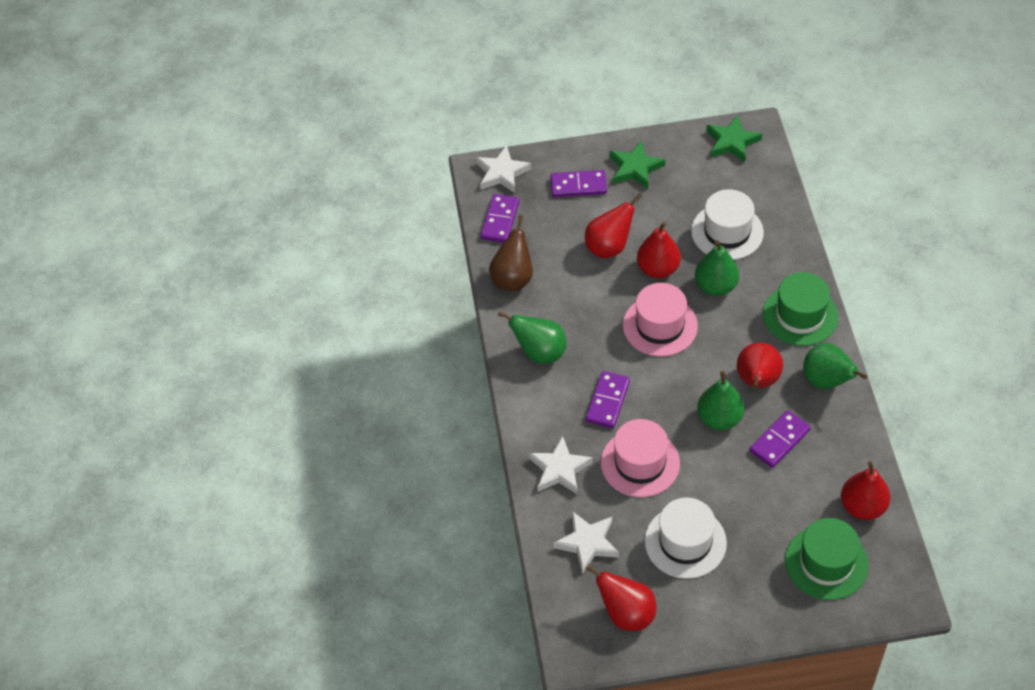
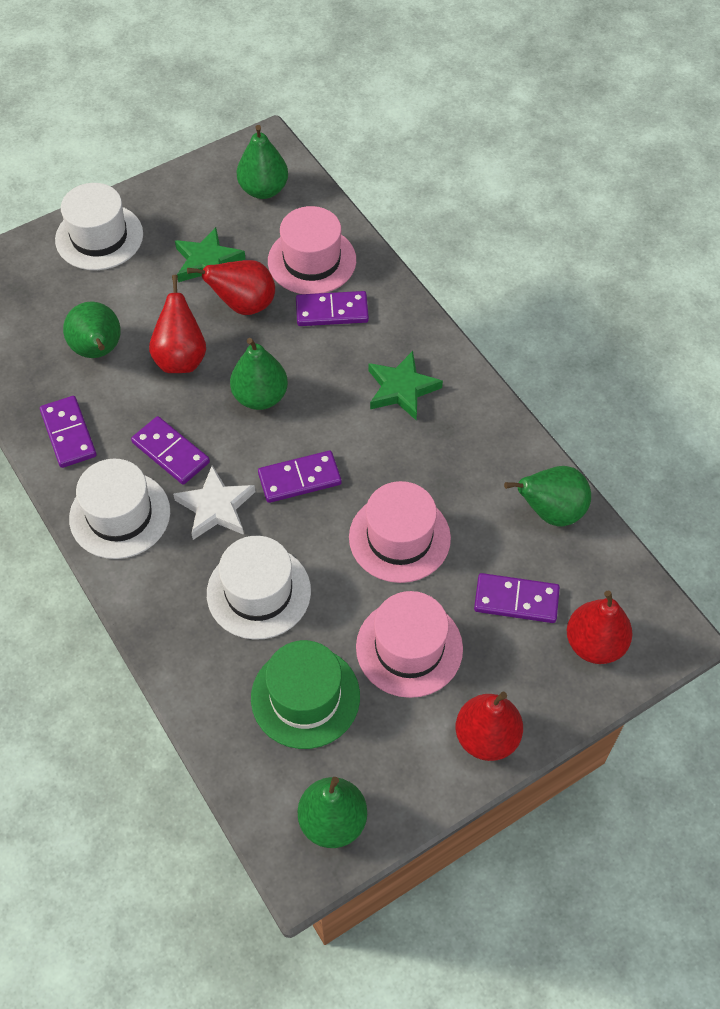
brown pear: 1 -> 0
green hat: 2 -> 1
green pear: 4 -> 5
pink hat: 2 -> 3
purple domino: 4 -> 5
red pear: 5 -> 4
white hat: 2 -> 3
white star: 3 -> 1

